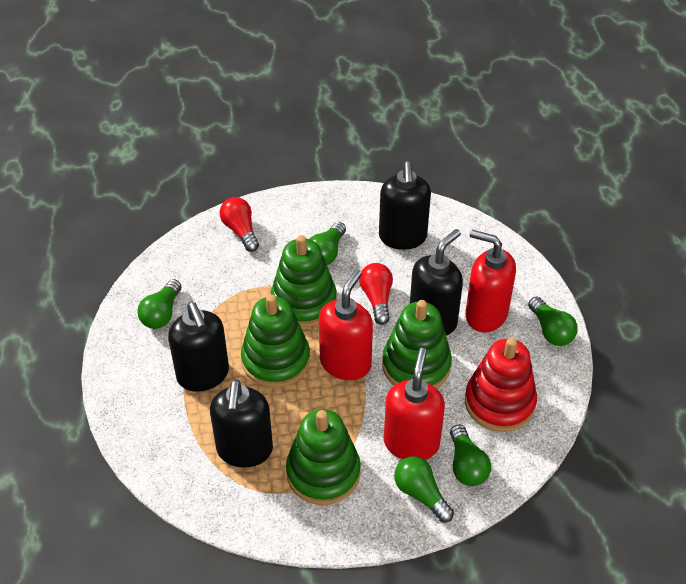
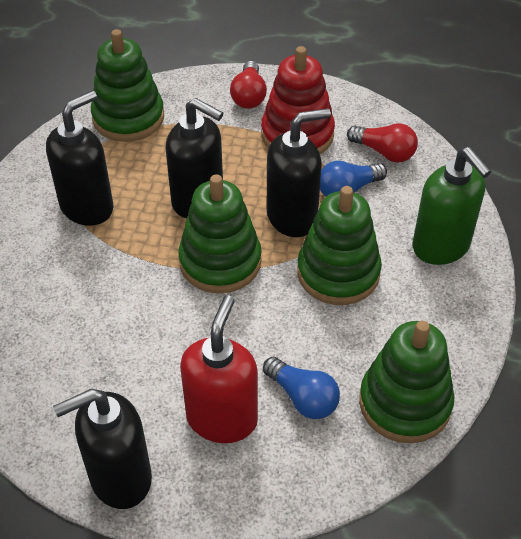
blue light bulb: 0 -> 2
green light bulb: 5 -> 0
green soap dispenser: 0 -> 1
red soap dispenser: 3 -> 1

